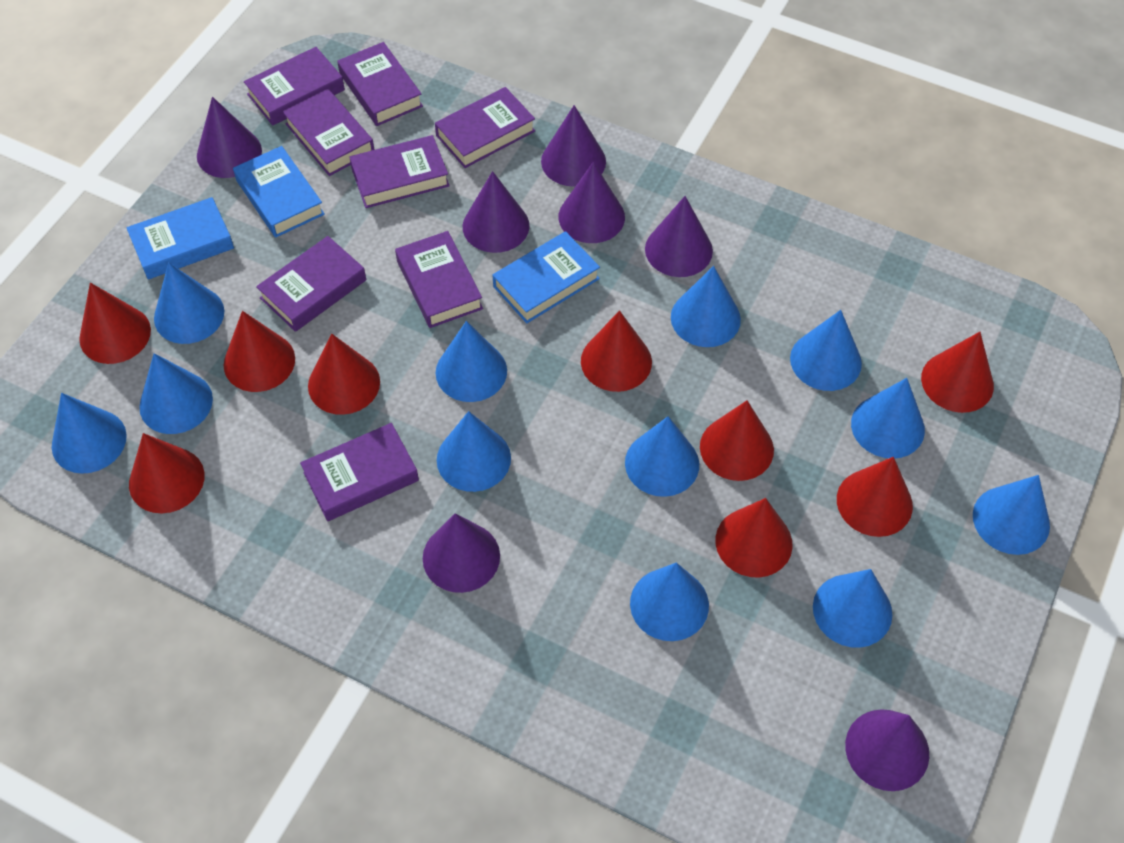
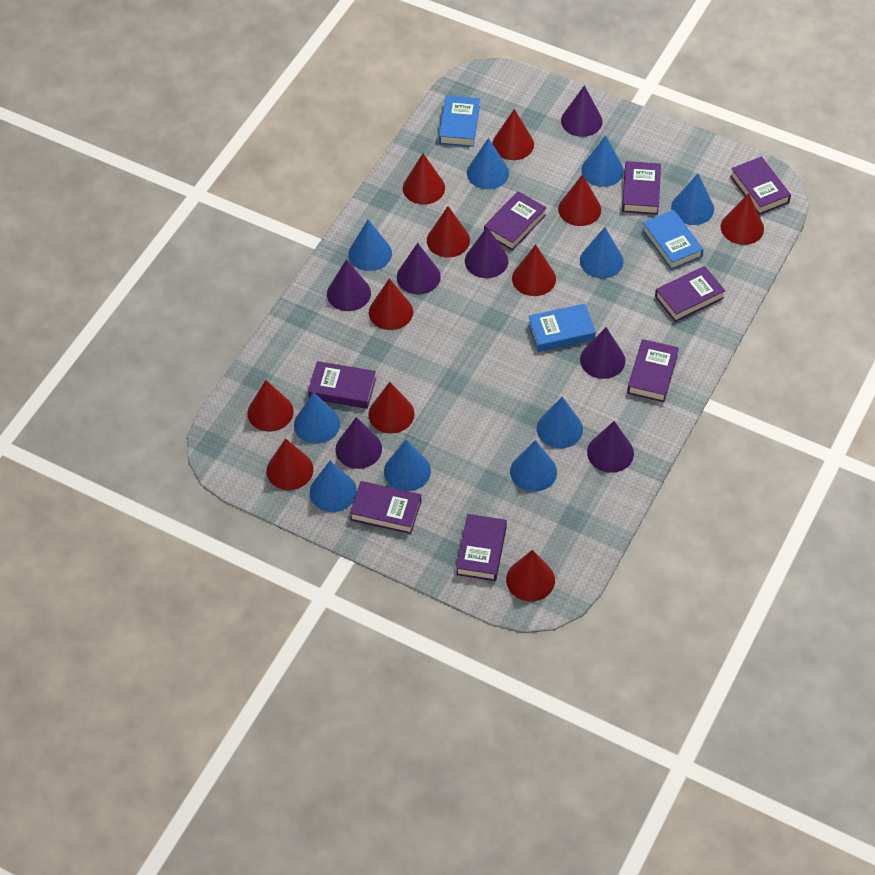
blue cone: 12 -> 10
red cone: 9 -> 11

